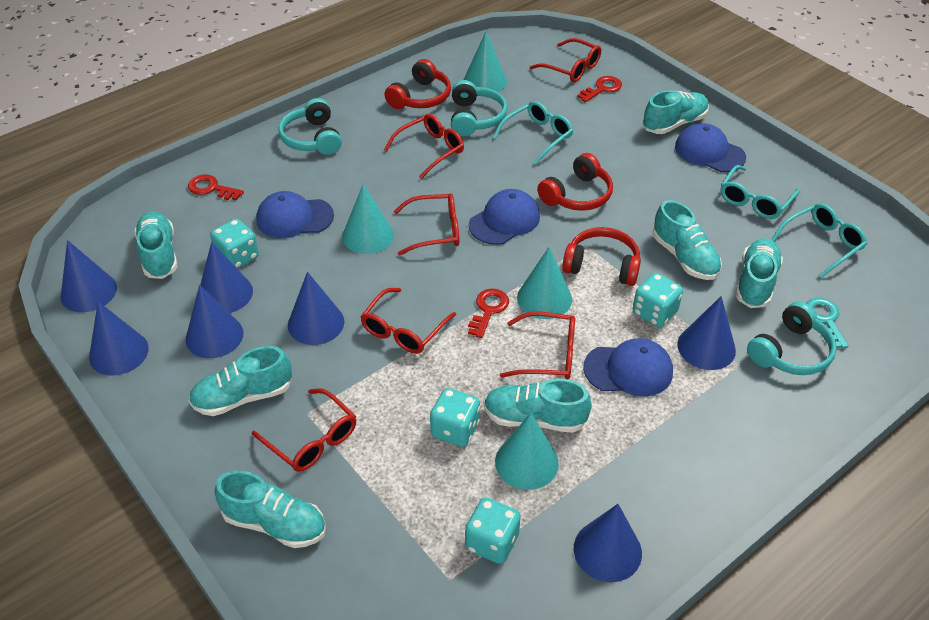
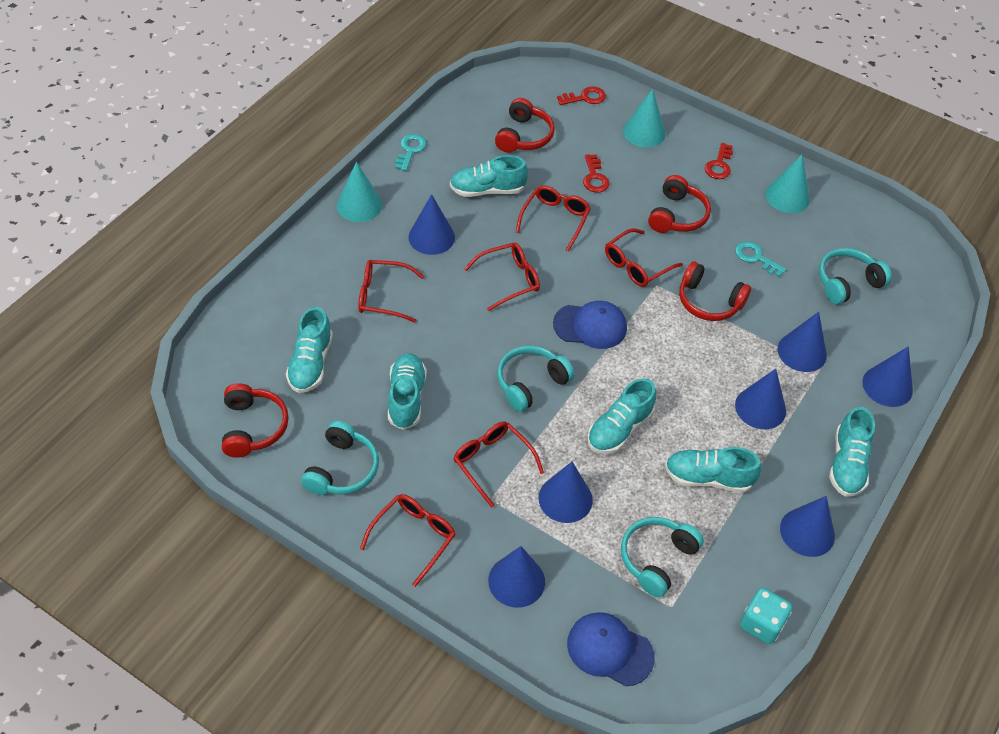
blue cap: 4 -> 2
red headphones: 3 -> 4
turquoise cone: 4 -> 3
turquoise dice: 4 -> 1
turquoise glasses: 3 -> 0
turquoise headphones: 3 -> 4
turquoise key: 1 -> 2
turquoise shoe: 7 -> 6

